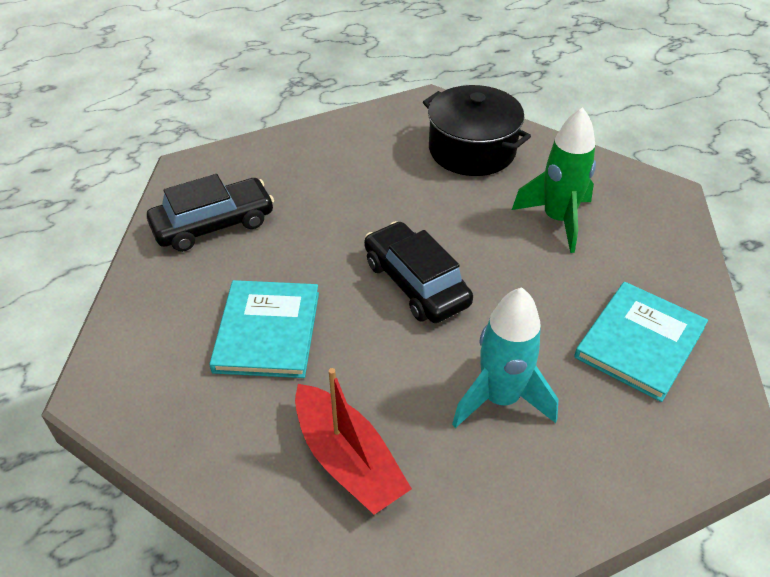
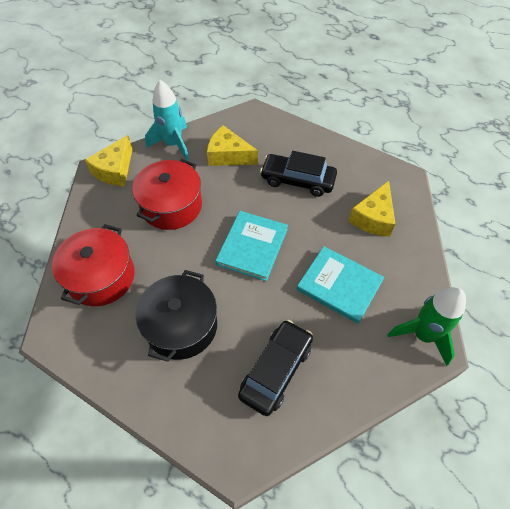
red boat: 1 -> 0
red pot: 0 -> 2
yellow cheese: 0 -> 3

